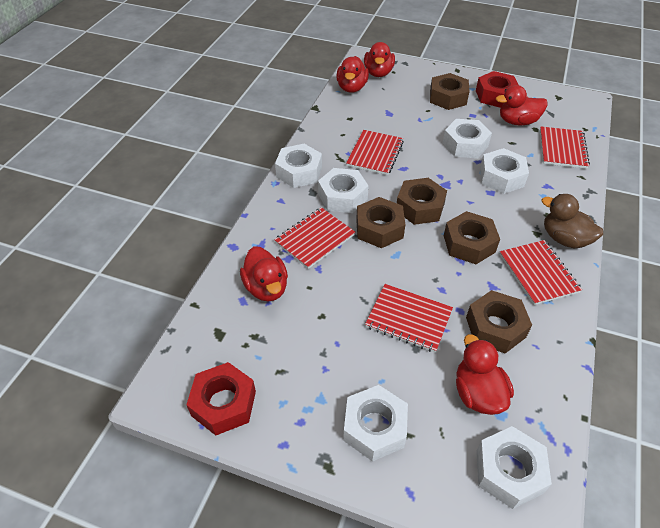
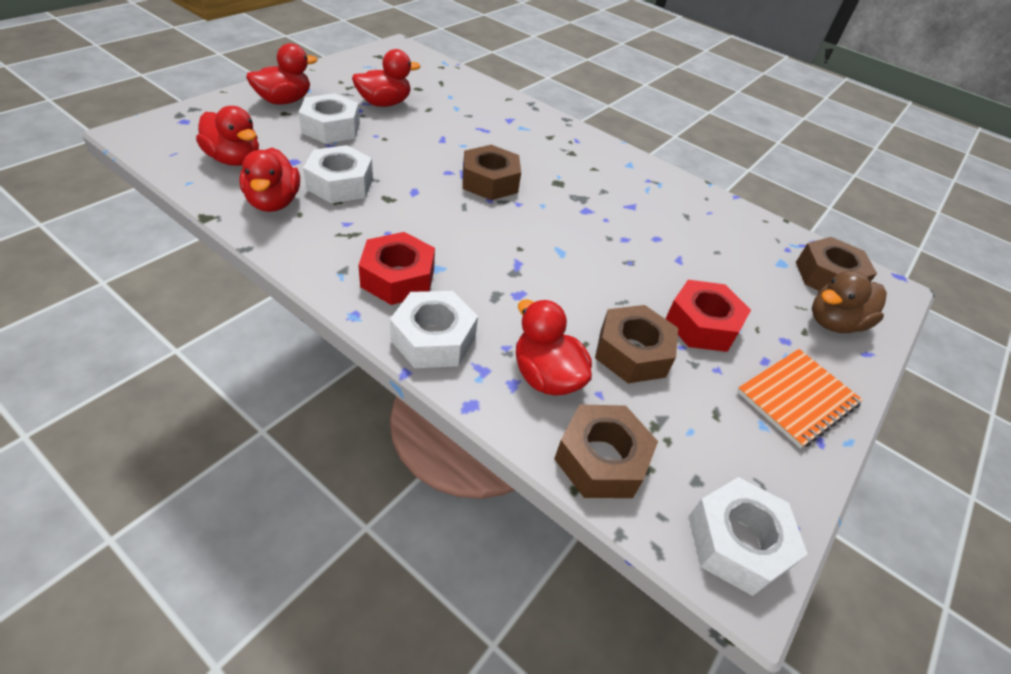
brown nut: 5 -> 4
orange notebook: 0 -> 1
red notebook: 5 -> 0
white nut: 6 -> 4

